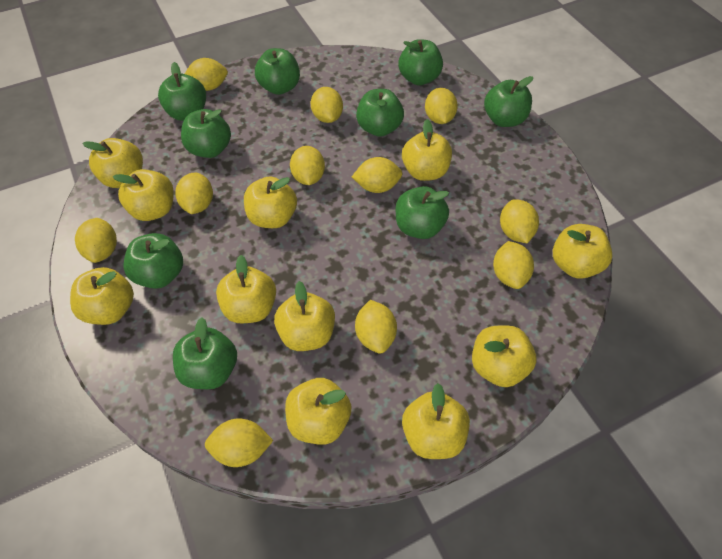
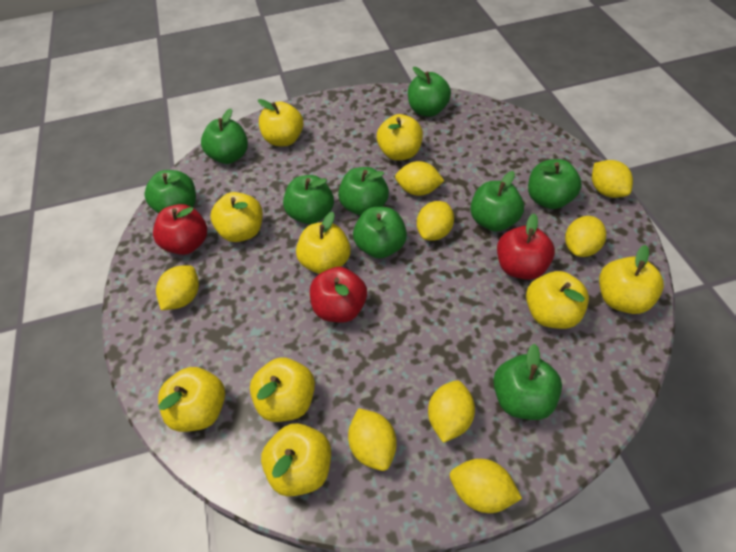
red apple: 0 -> 3
yellow apple: 11 -> 9
yellow lemon: 11 -> 8

